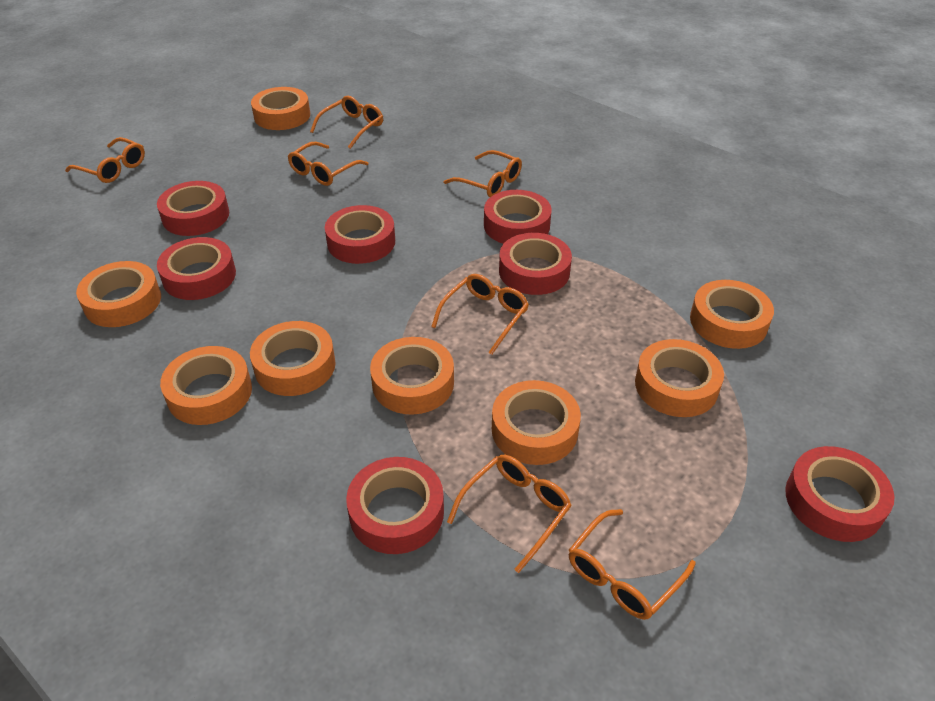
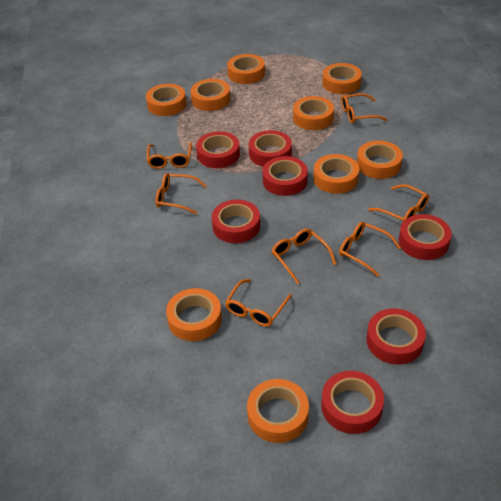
orange tape: 8 -> 9

